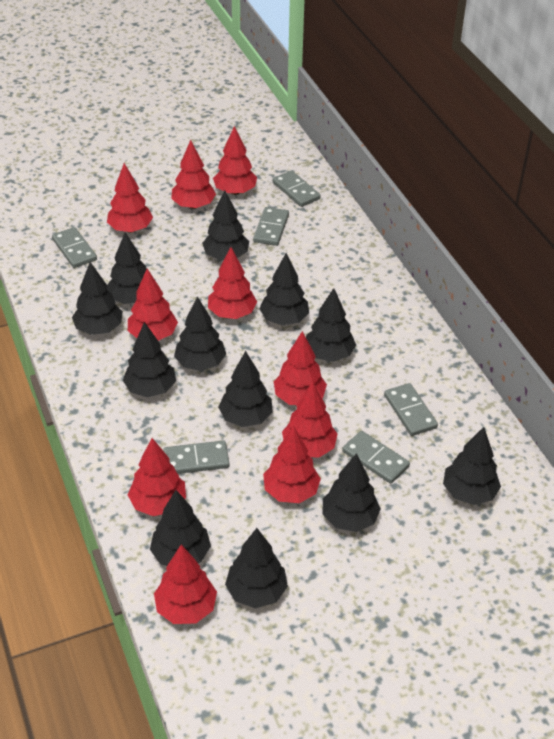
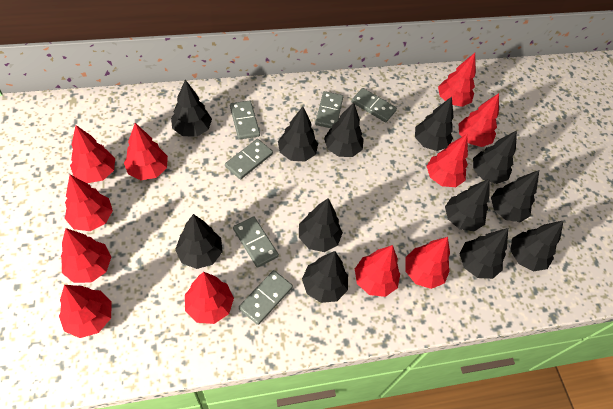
red tree: 10 -> 11

